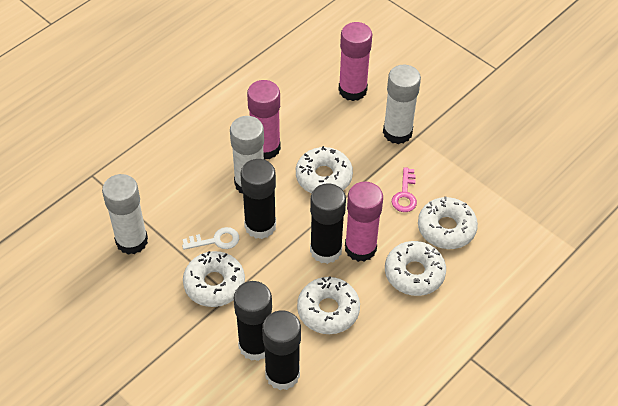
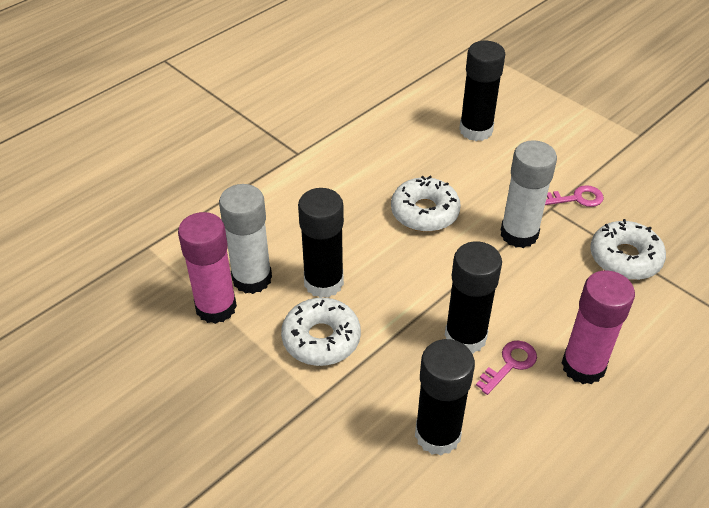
pink glue stick: 3 -> 2
pink key: 1 -> 2
white donut: 5 -> 3
white glue stick: 3 -> 2
white key: 1 -> 0

